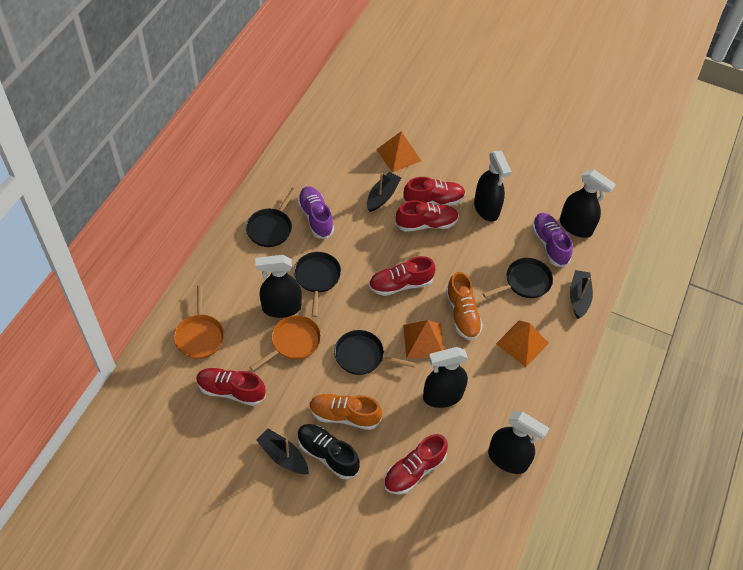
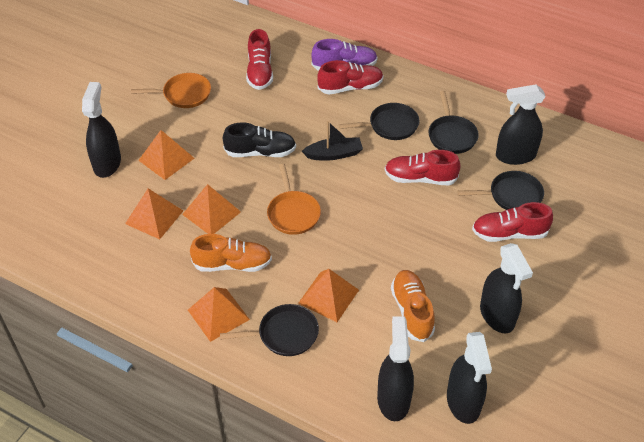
black boat: 3 -> 1
orange pyramid: 3 -> 5
purple shoe: 2 -> 1
red shoe: 5 -> 4

